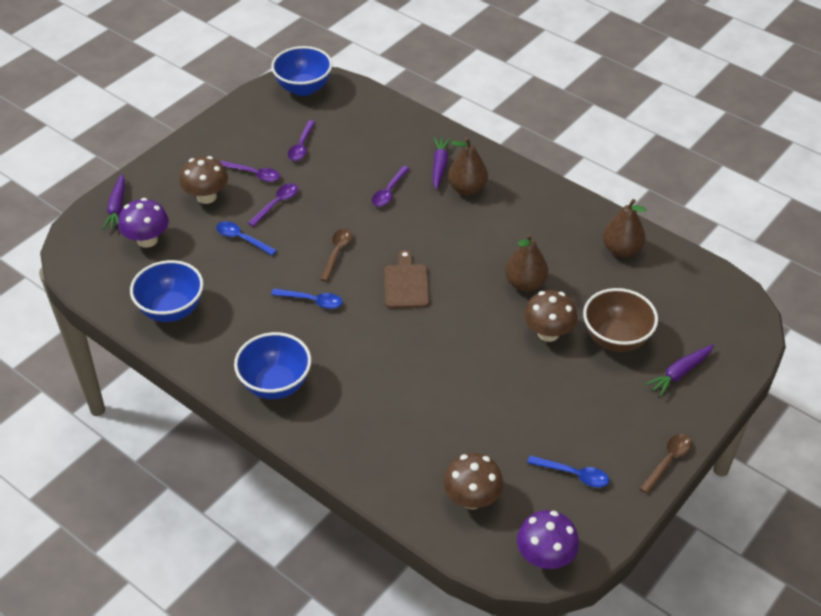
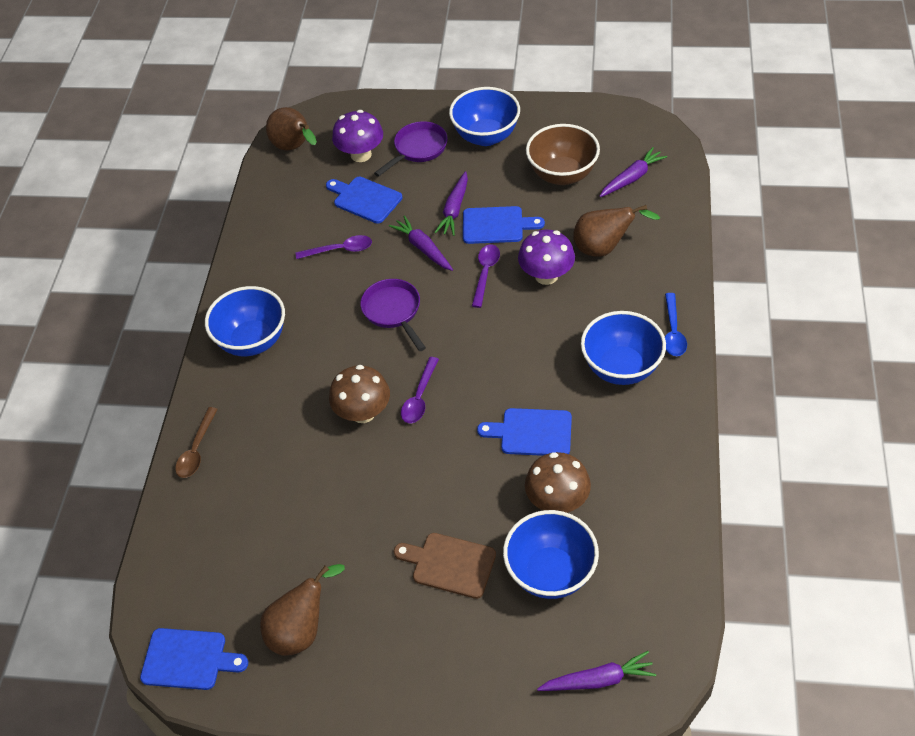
blue bowl: 3 -> 4
blue cutting board: 0 -> 4
blue spoon: 3 -> 1
brown mushroom: 3 -> 2
brown spoon: 2 -> 1
purple carrot: 3 -> 4
purple pan: 0 -> 2
purple spoon: 4 -> 3

